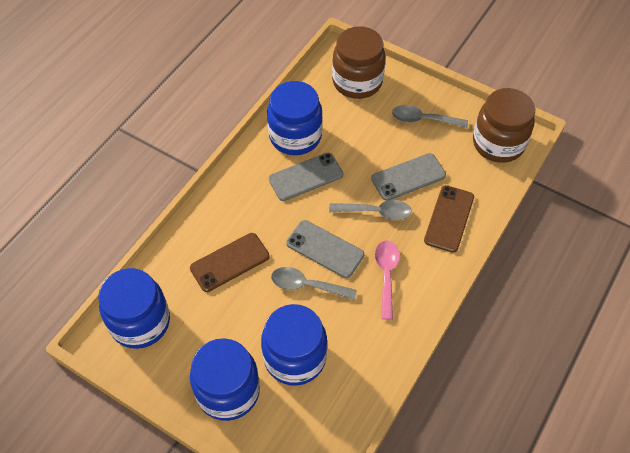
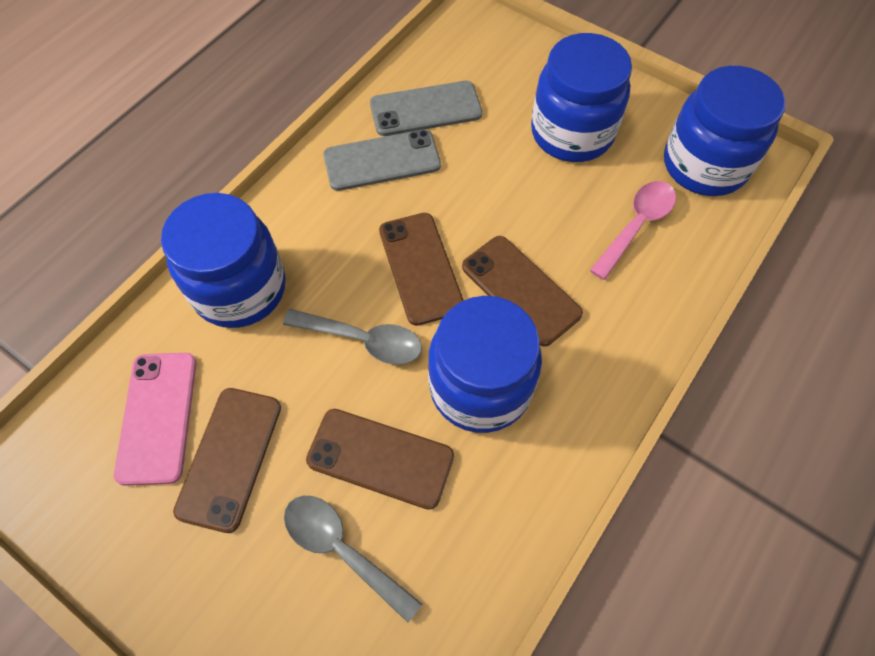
brown jar: 2 -> 0
brown phone: 2 -> 4
grey phone: 3 -> 2
grey spoon: 3 -> 2
pink phone: 0 -> 1

